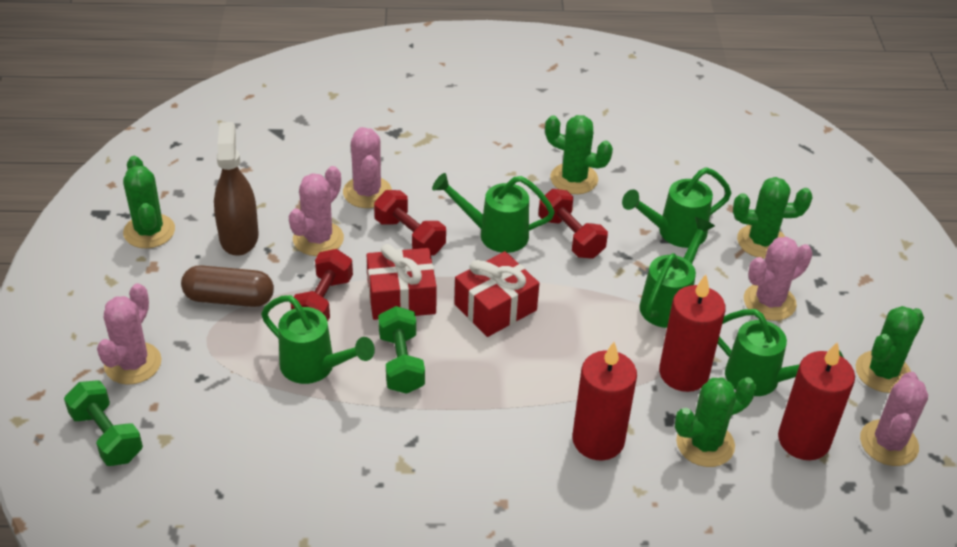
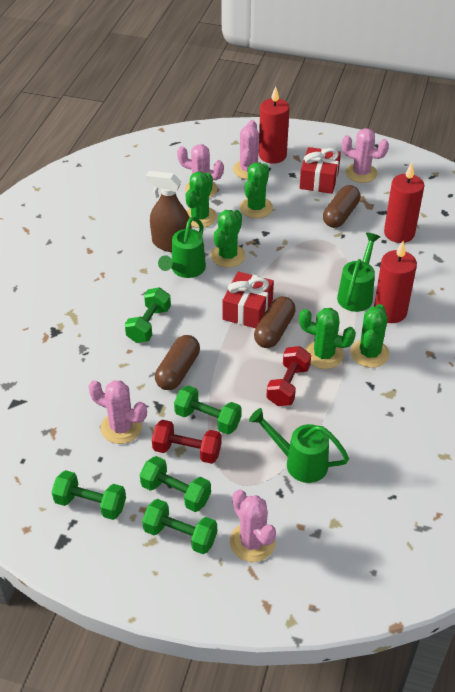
brown capsule: 1 -> 3
green dumbbell: 2 -> 5
green watering can: 5 -> 3
red dumbbell: 3 -> 2

